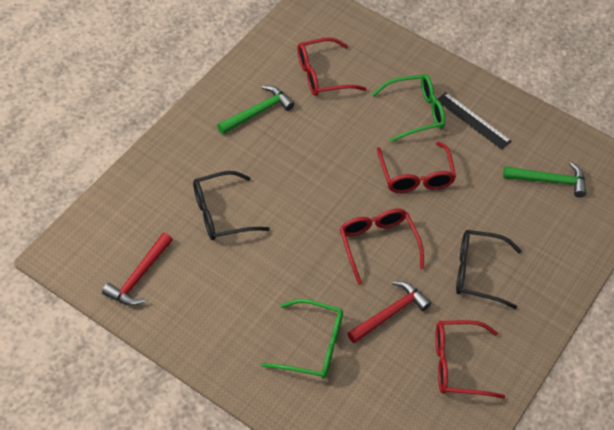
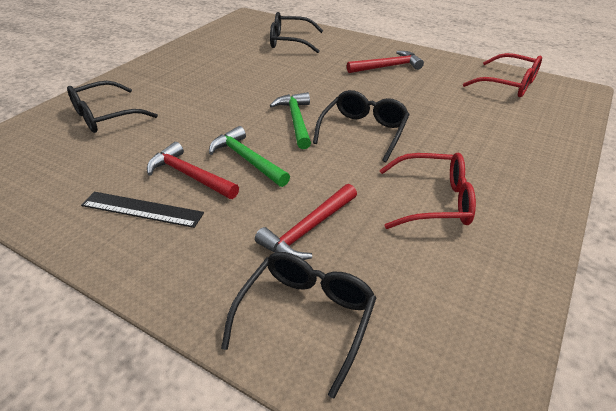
black glasses: 2 -> 4
green glasses: 2 -> 0
red glasses: 4 -> 2
red hammer: 2 -> 3

